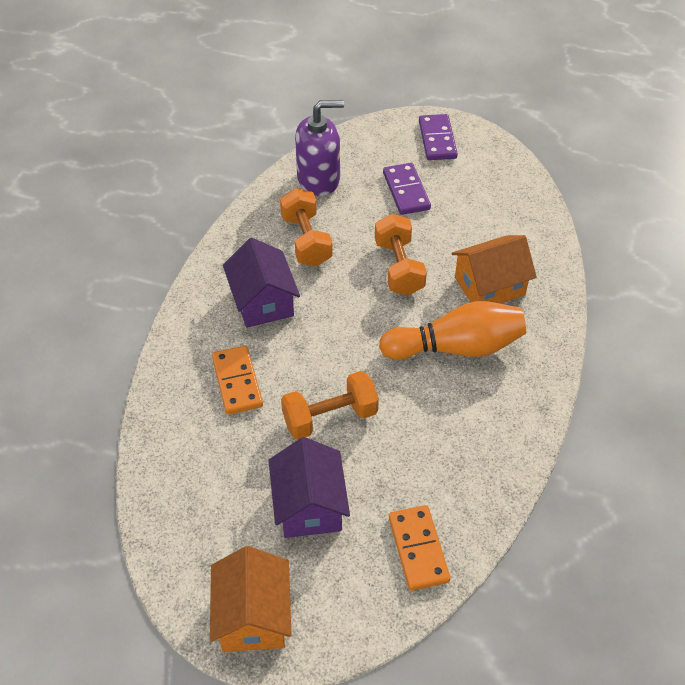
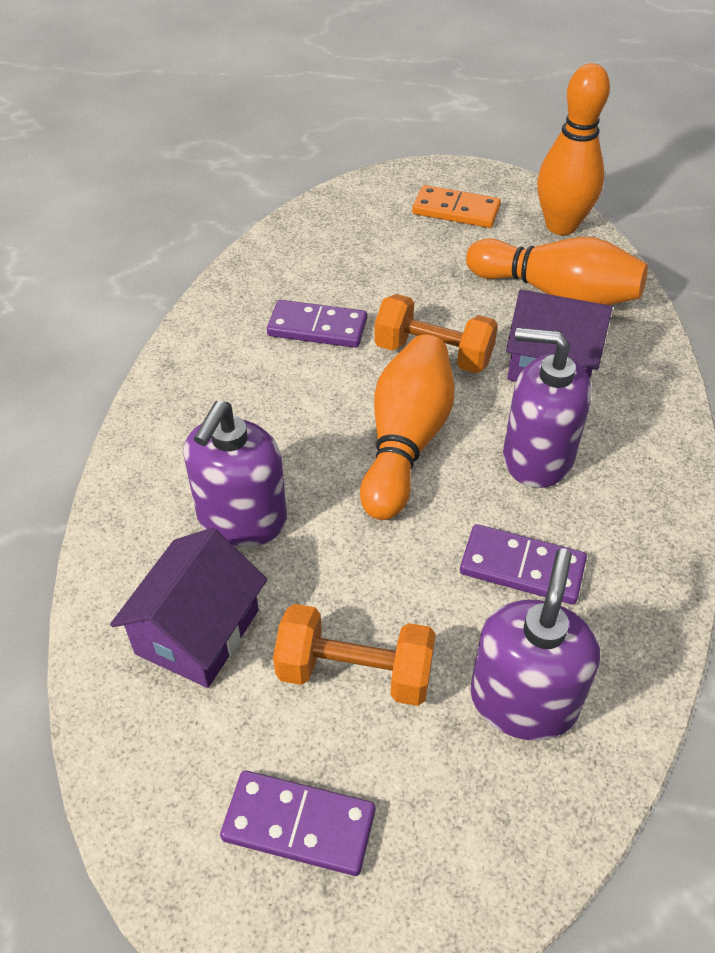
orange bowling pin: 1 -> 3
orange domino: 2 -> 1
orange dumbbell: 3 -> 2
orange house: 2 -> 0
purple domino: 2 -> 3
purple soap dispenser: 1 -> 3

